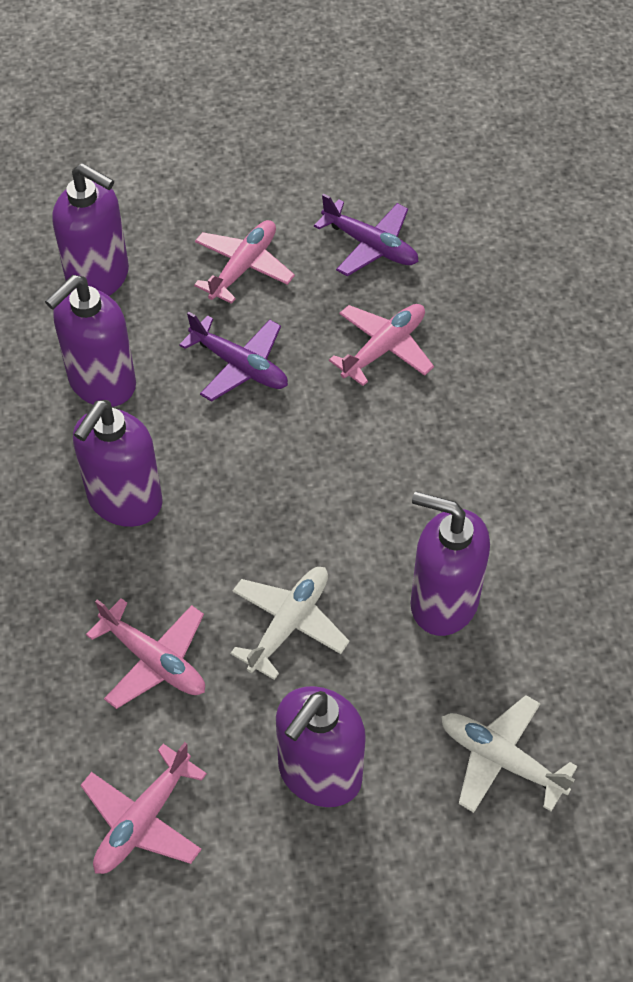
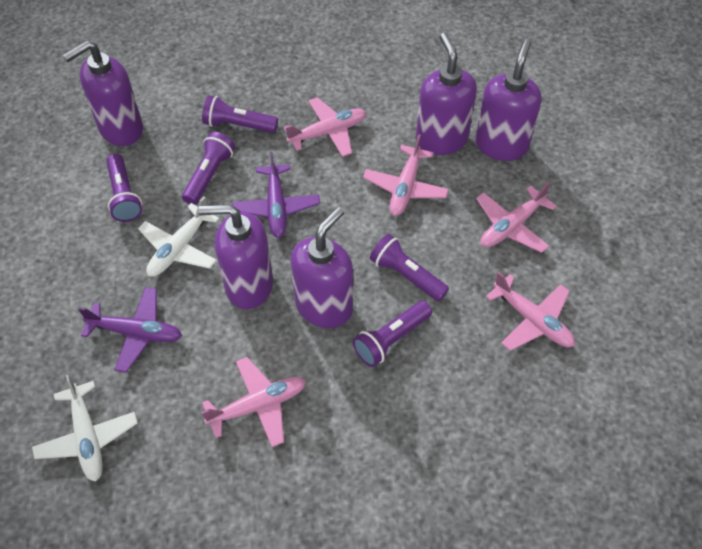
pink plane: 4 -> 5
purple flashlight: 0 -> 5

